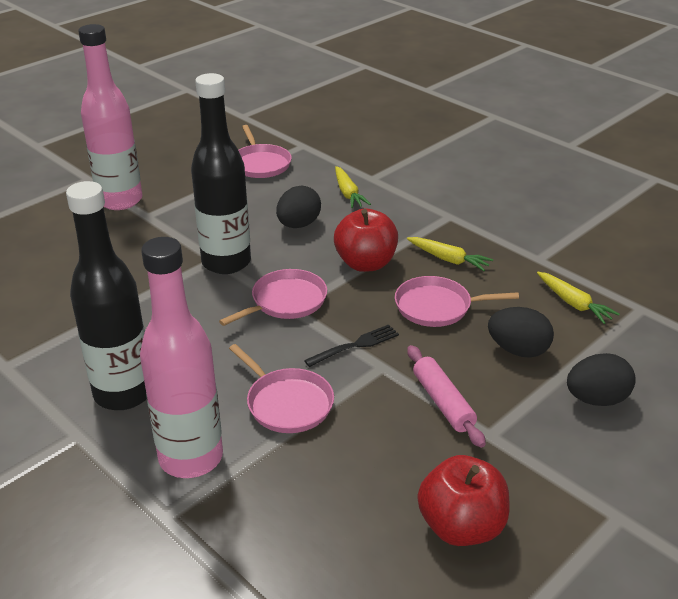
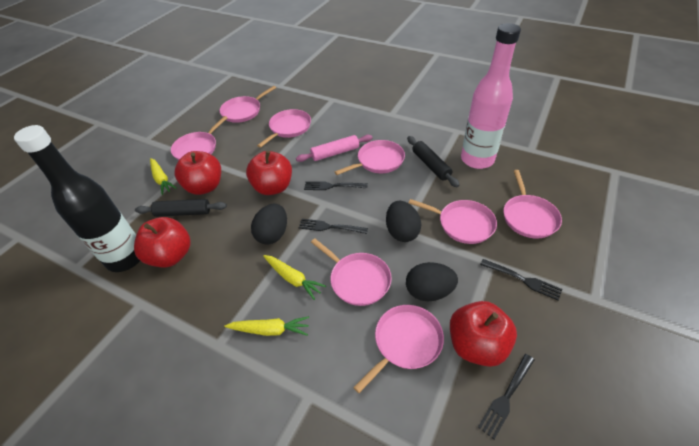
black bottle: 2 -> 1
black fork: 1 -> 4
black rolling pin: 0 -> 2
pink bottle: 2 -> 1
pink pan: 4 -> 8
red apple: 2 -> 4

